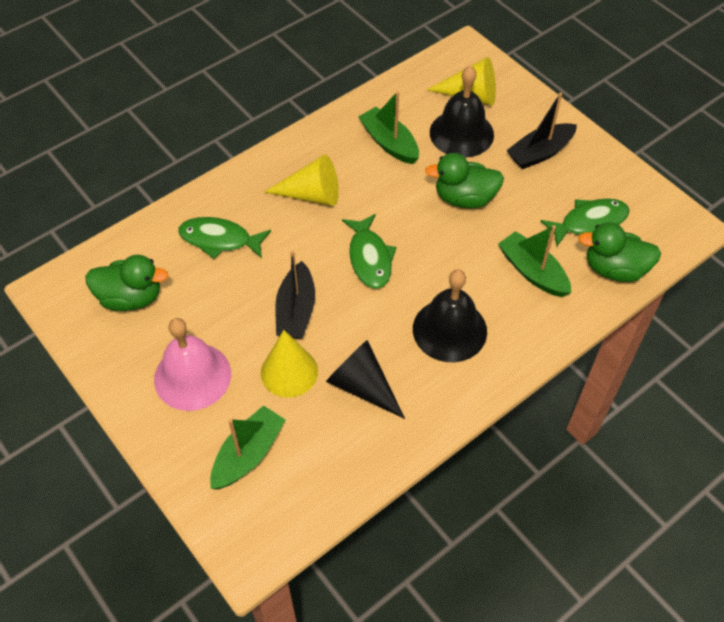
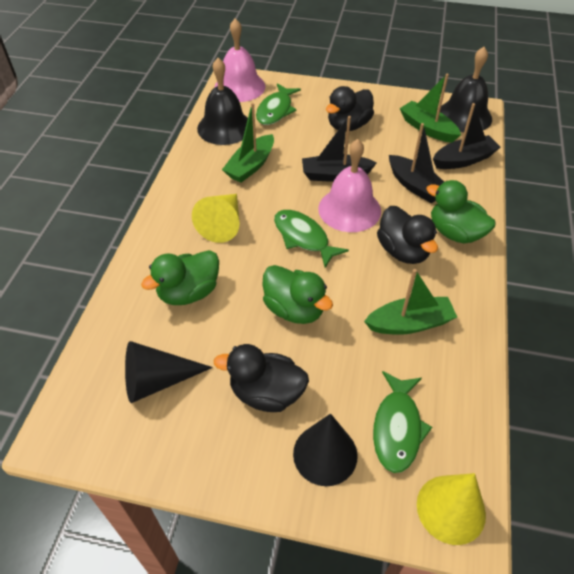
black boat: 2 -> 3
black cone: 1 -> 2
black duck: 0 -> 3
pink bell: 1 -> 2
yellow cone: 3 -> 2

